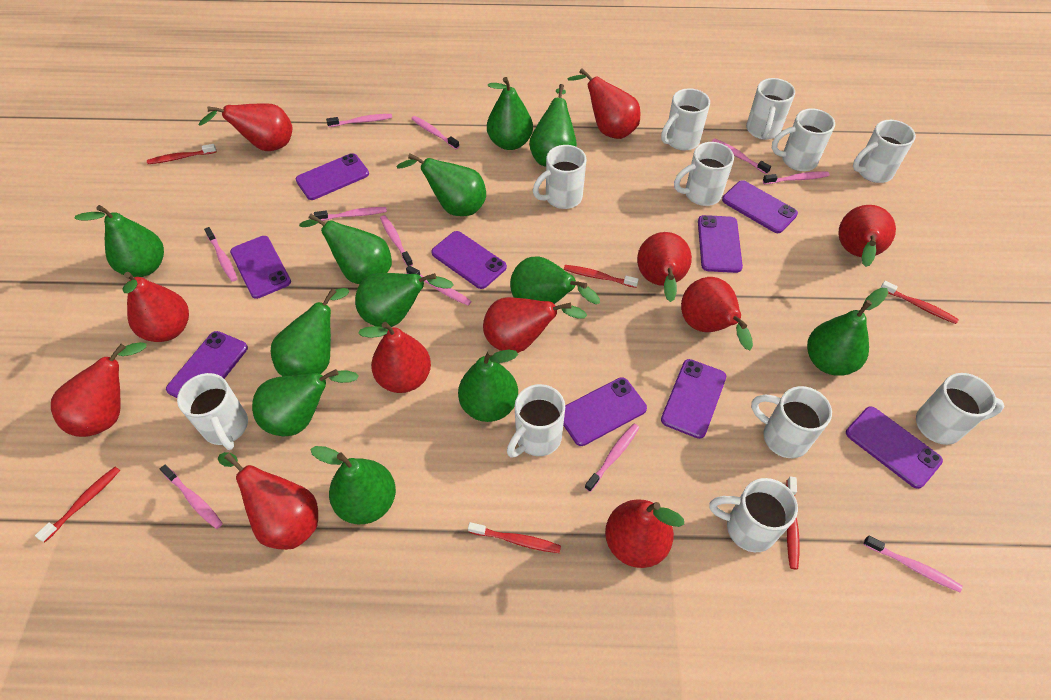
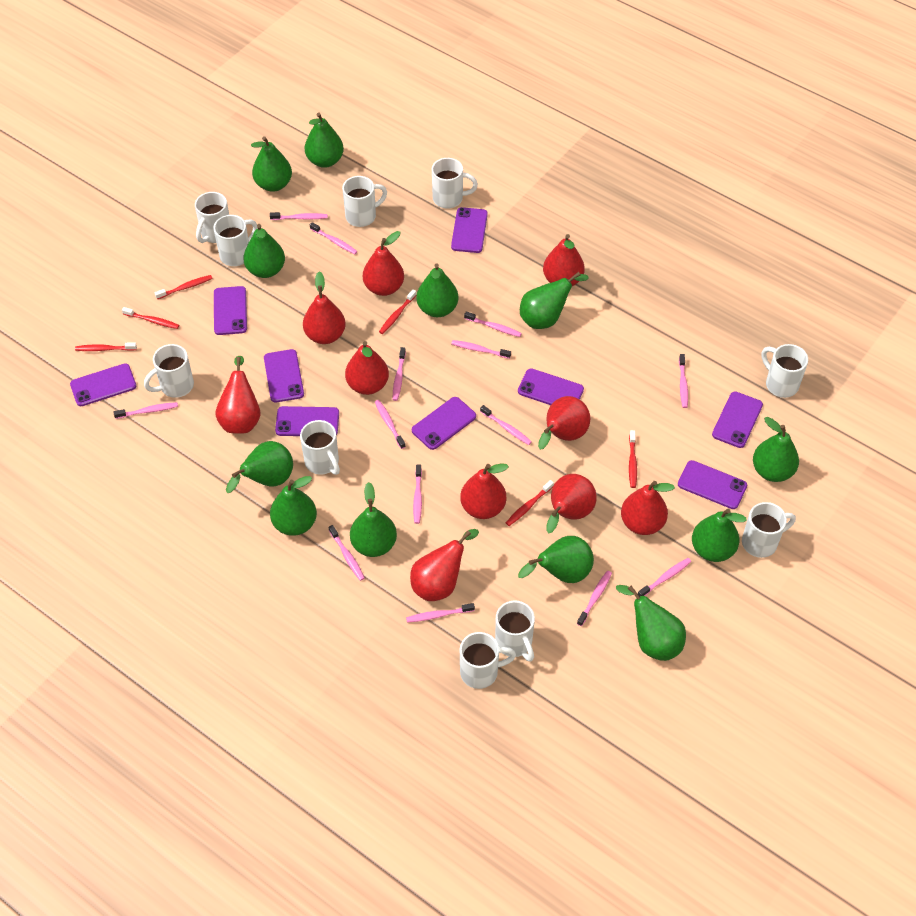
pink toothbrush: 11 -> 14
red pear: 11 -> 10
white mug: 11 -> 10

